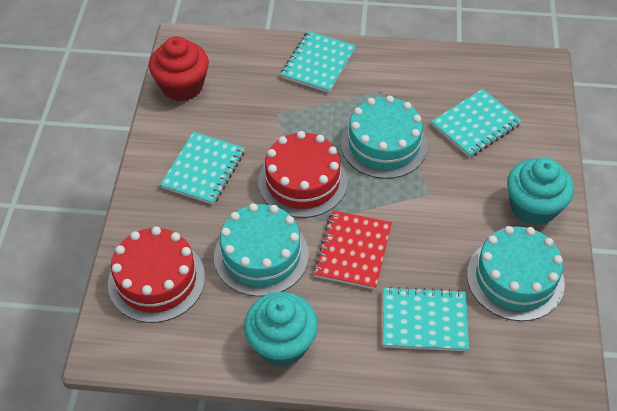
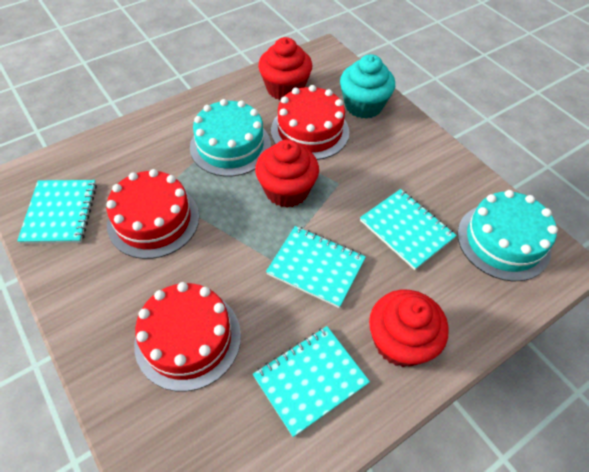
red cake: 2 -> 3
red cupcake: 1 -> 3
red notebook: 1 -> 0
turquoise cake: 3 -> 2
turquoise cupcake: 2 -> 1

